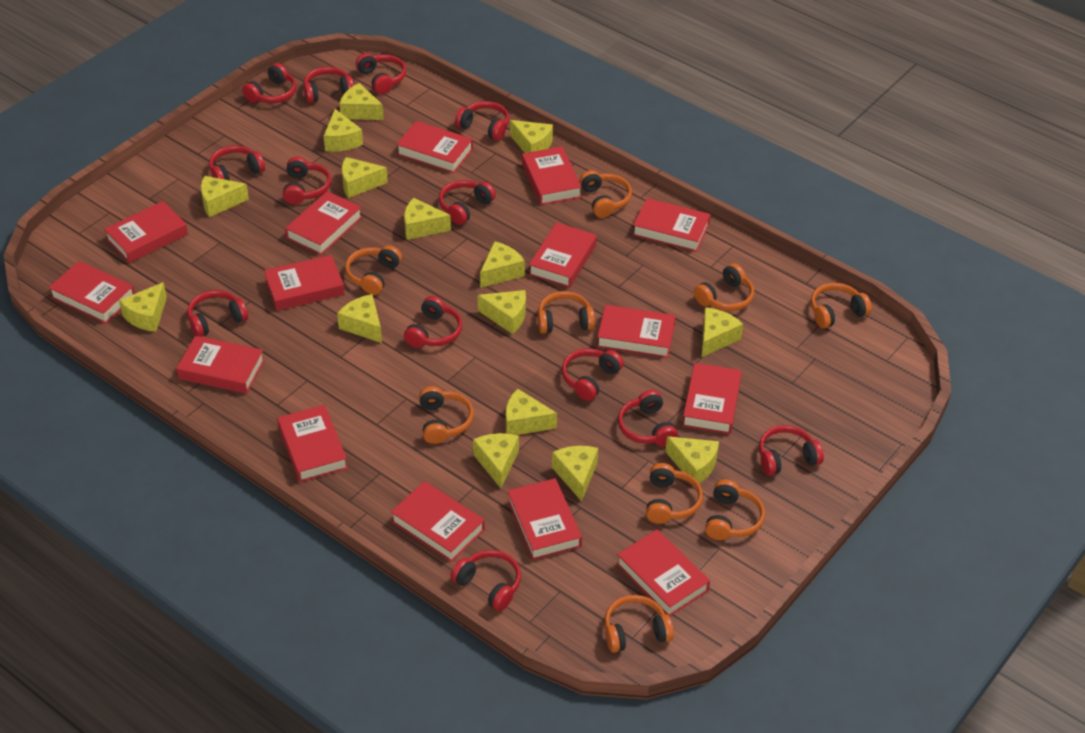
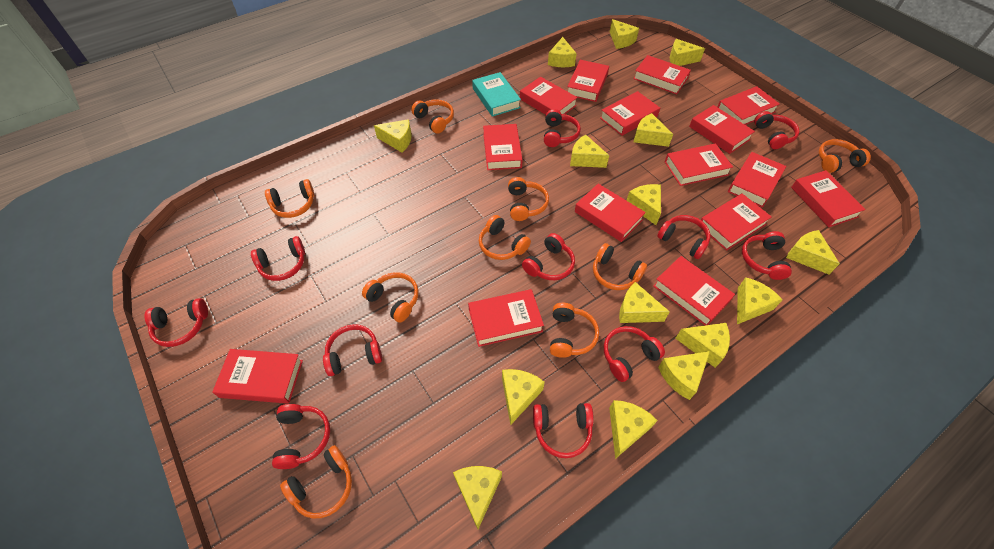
red headphones: 13 -> 11
turquoise book: 0 -> 1

